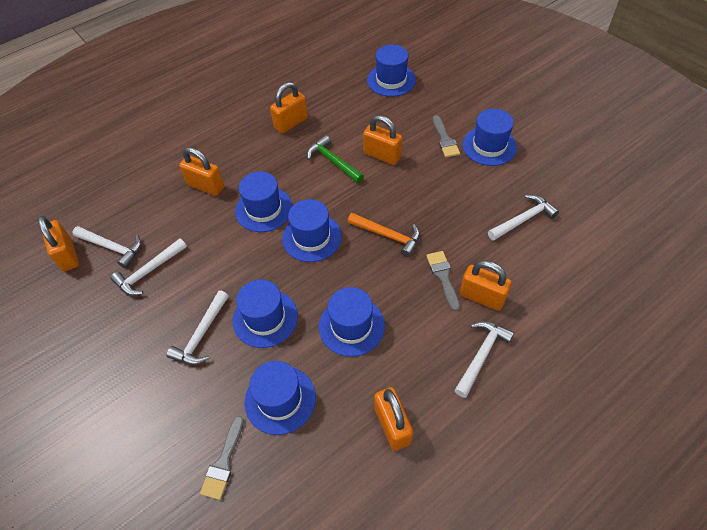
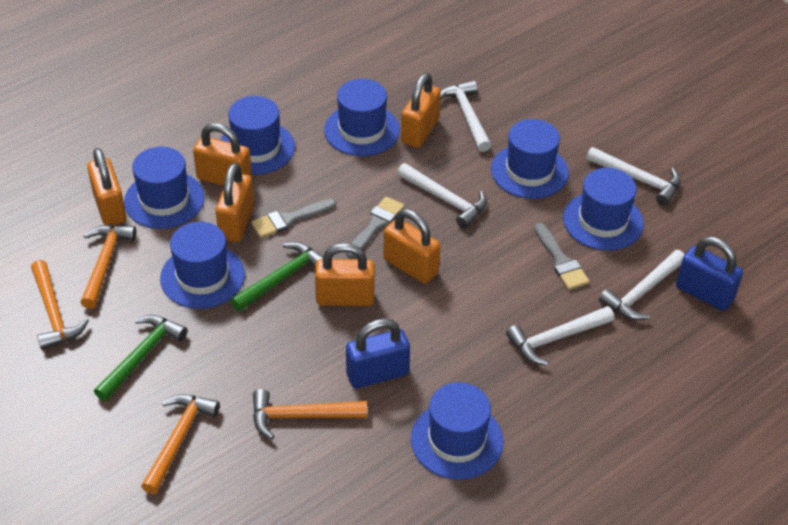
blue padlock: 0 -> 2
green hammer: 1 -> 2
orange hammer: 1 -> 4

